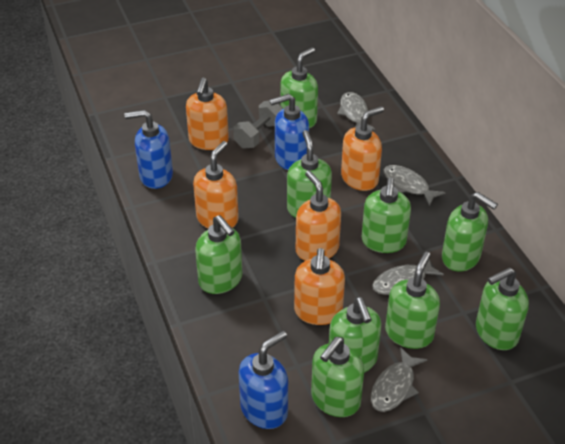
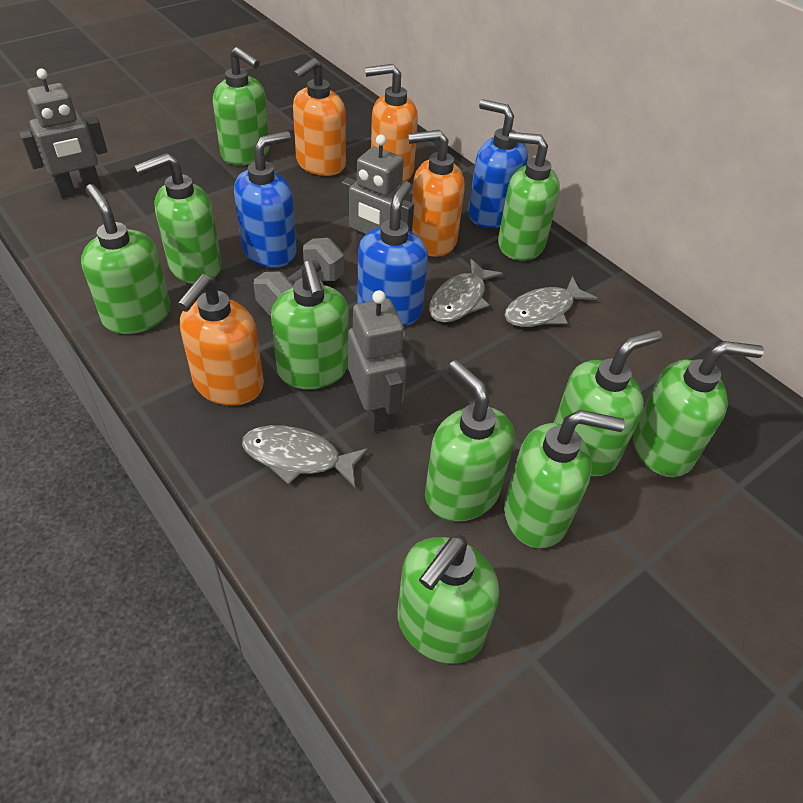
green soap dispenser: 9 -> 10
grey fish: 4 -> 3
grey robot: 0 -> 3
orange soap dispenser: 5 -> 4

